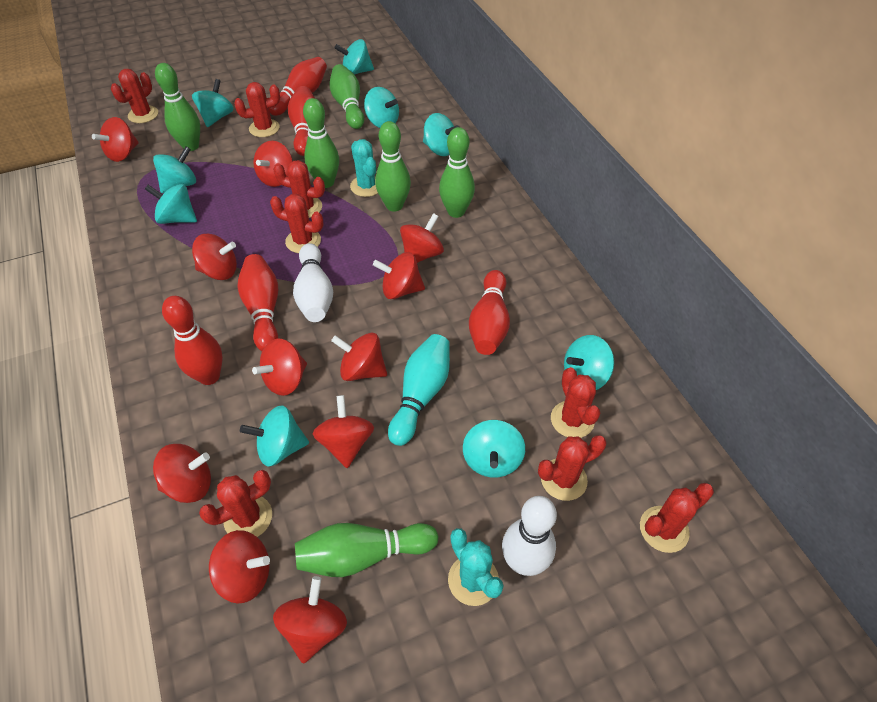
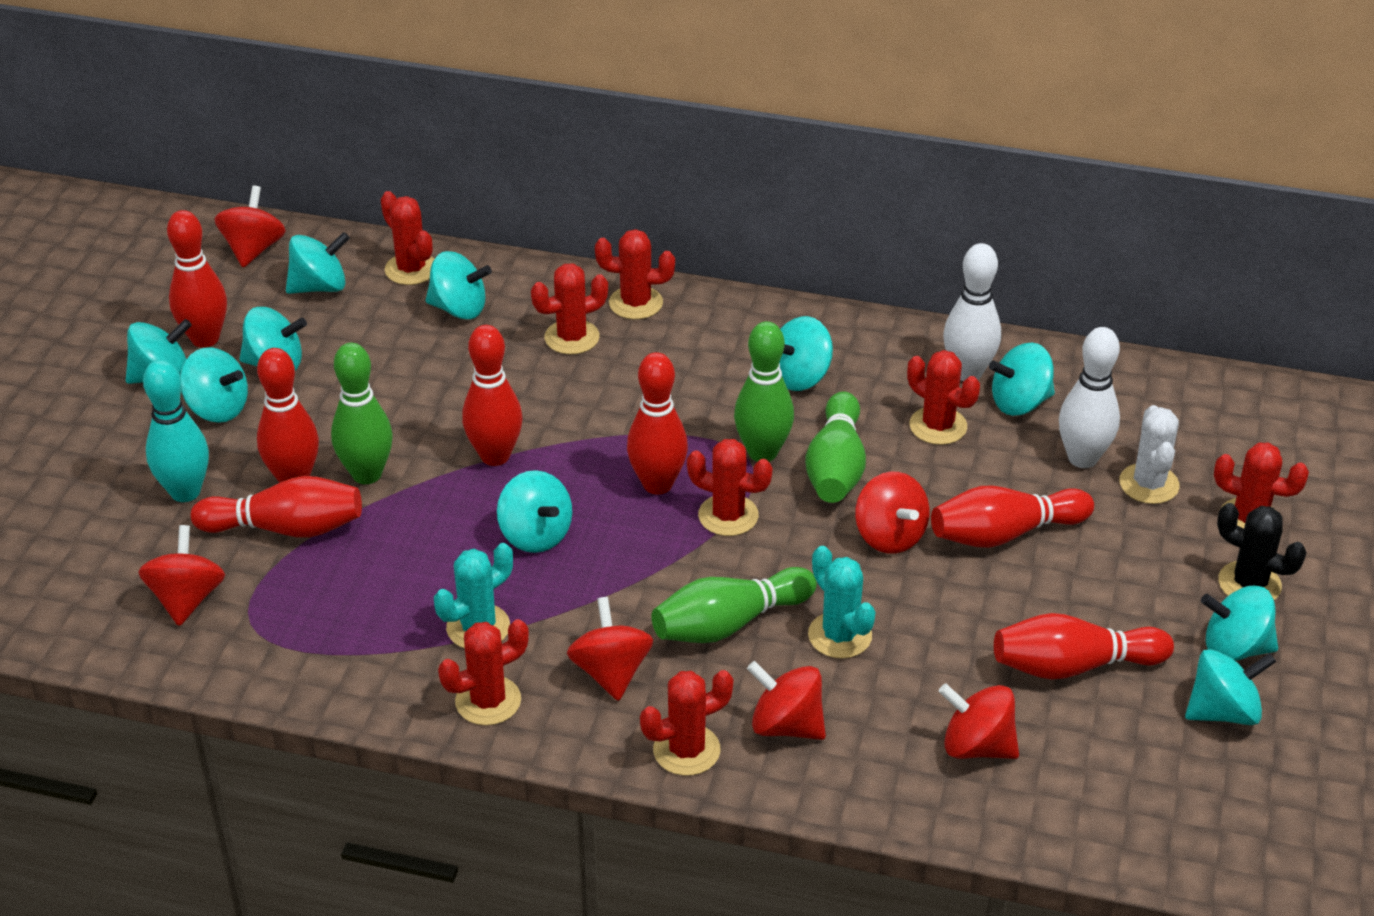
black cactus: 0 -> 1
green bowling pin: 6 -> 4
red bowling pin: 5 -> 7
red spinning top: 11 -> 6
turquoise spinning top: 9 -> 10
white cactus: 0 -> 1

